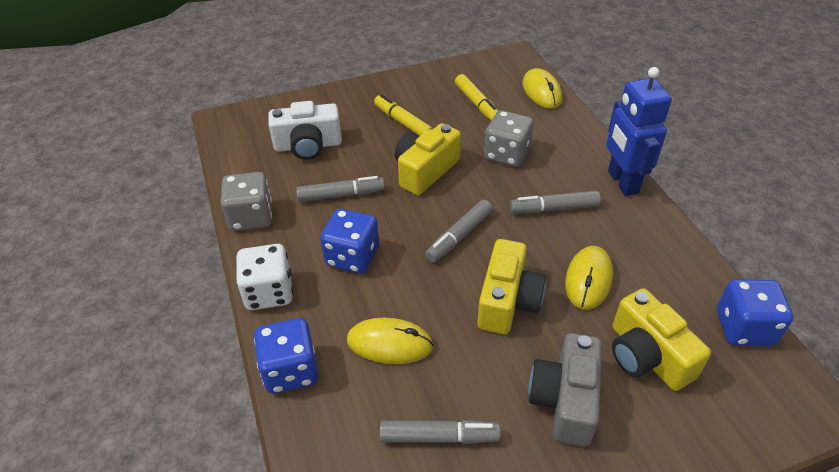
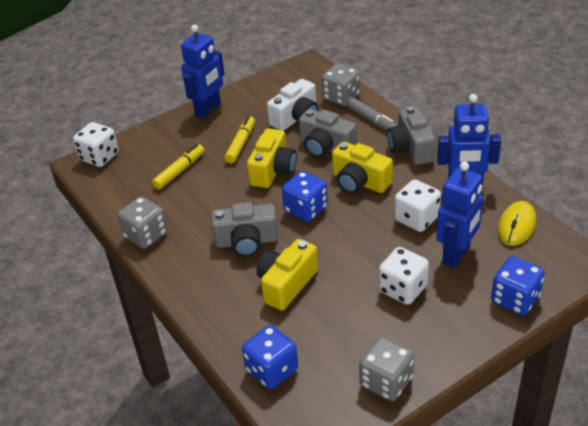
blue robot: 1 -> 3
grey camera: 1 -> 3
grey dice: 2 -> 3
grey marker: 4 -> 1
white dice: 1 -> 3
yellow mouse: 3 -> 1

